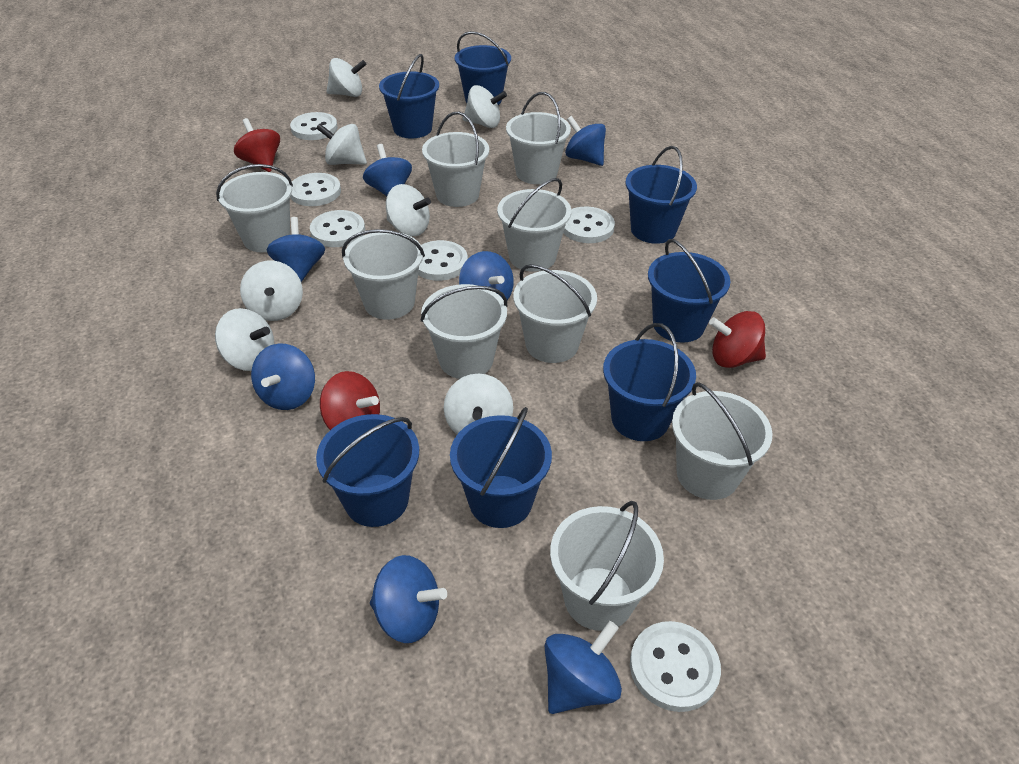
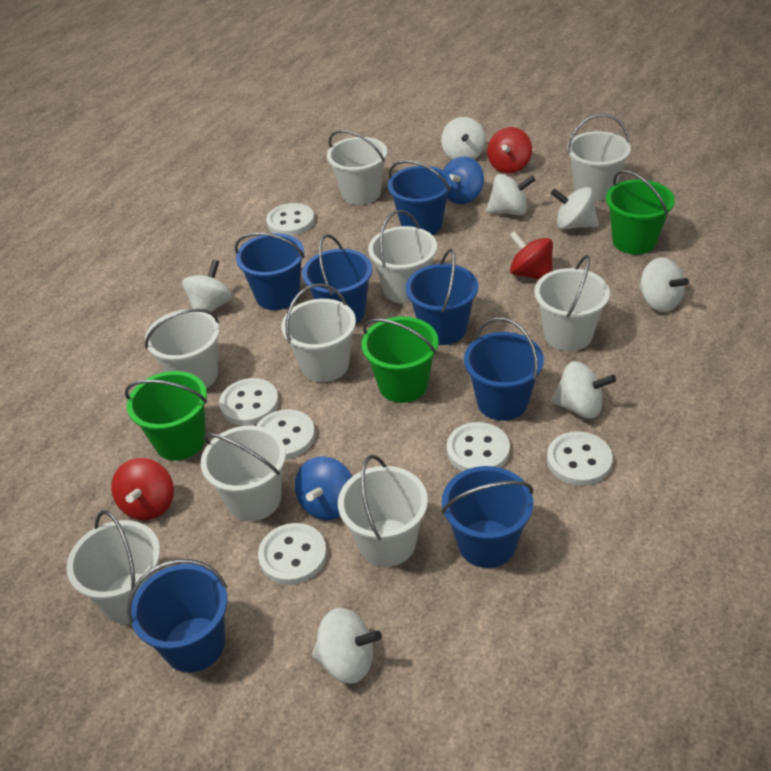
blue spinning top: 7 -> 2
green bucket: 0 -> 3

